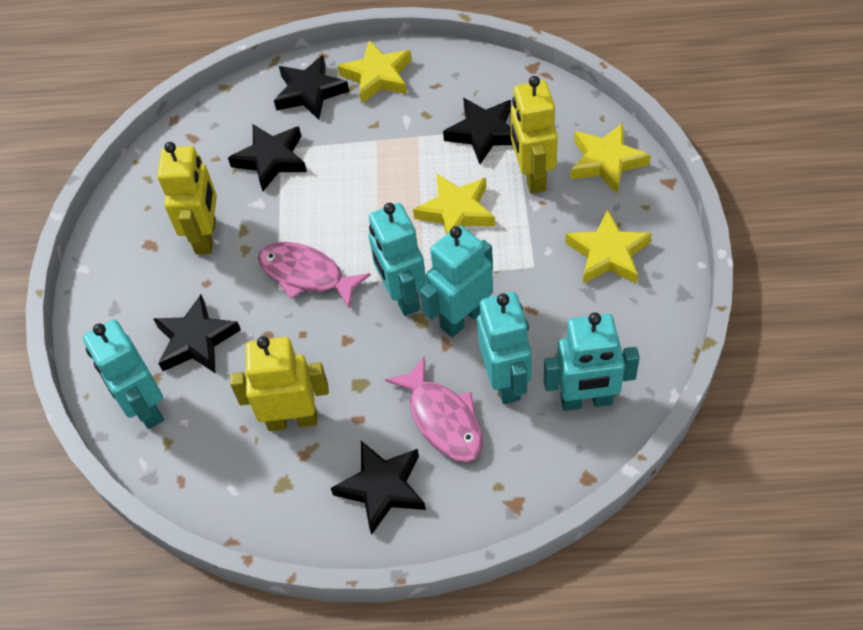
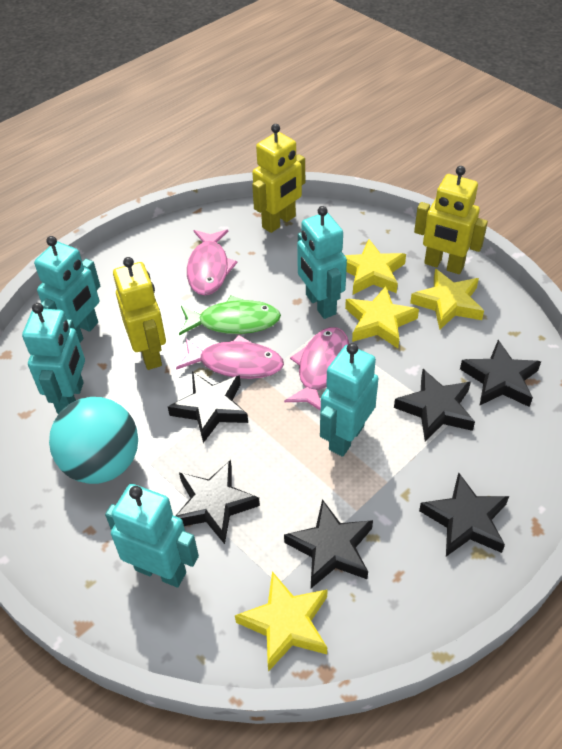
black star: 5 -> 6
green fish: 0 -> 1
pink fish: 2 -> 3
turquoise ball: 0 -> 1

